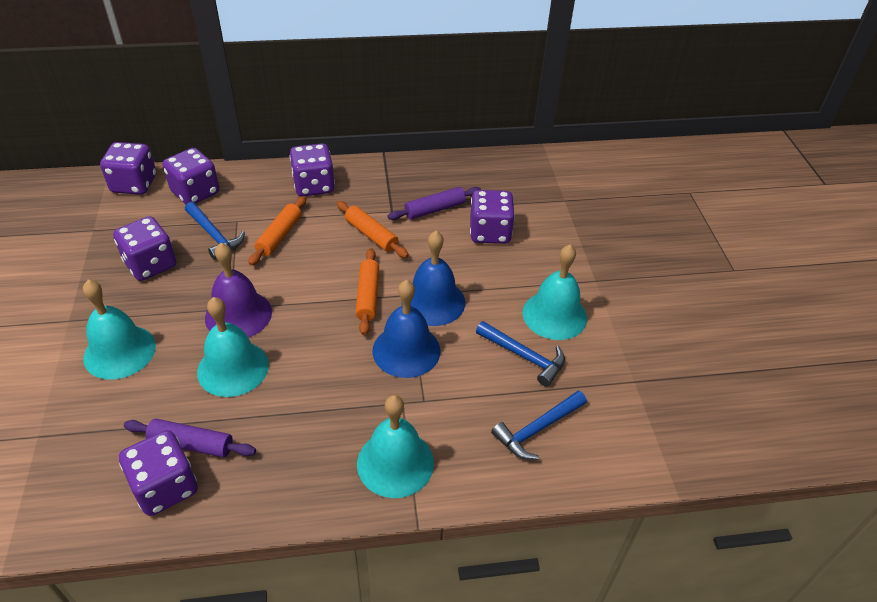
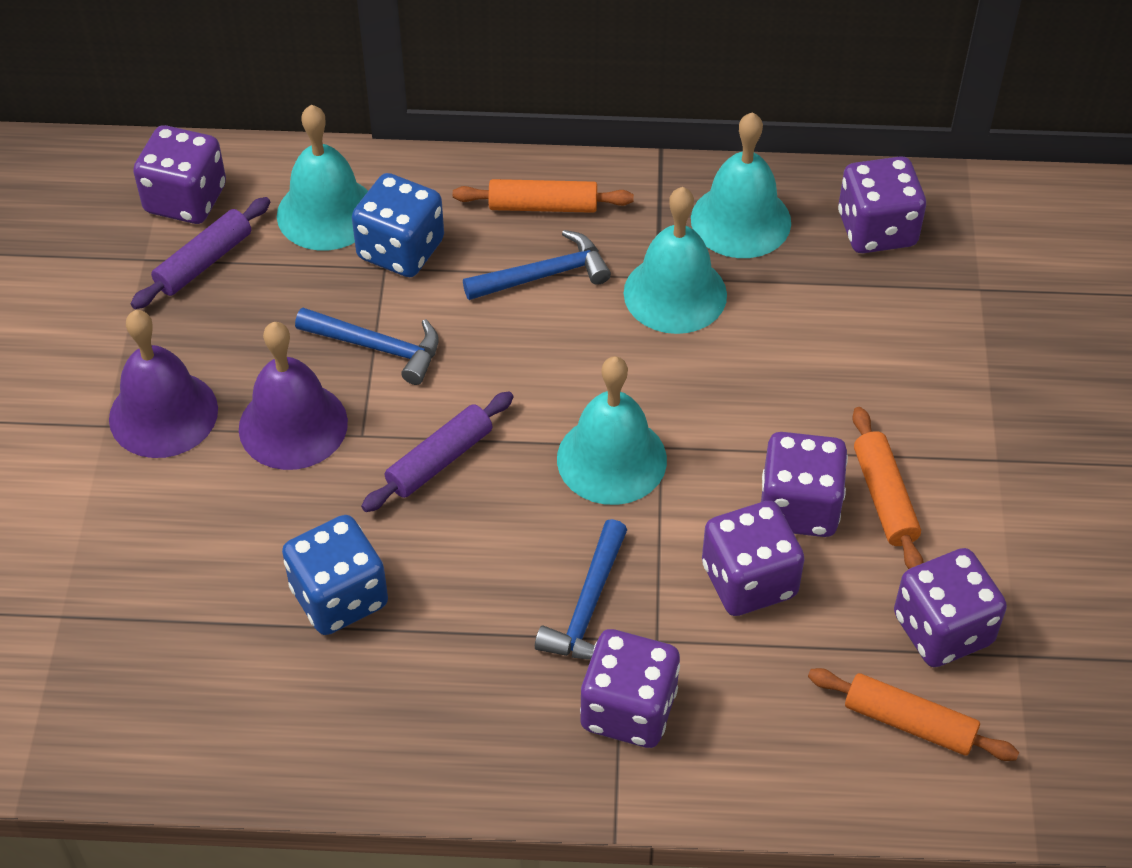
blue bell: 2 -> 0
blue dice: 0 -> 2
purple bell: 1 -> 2

